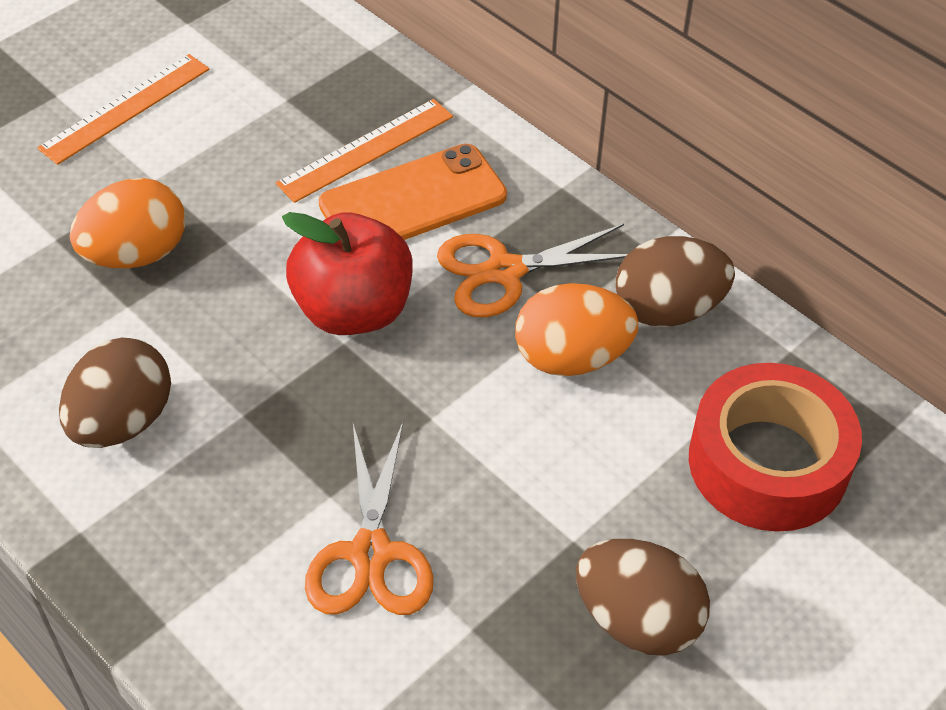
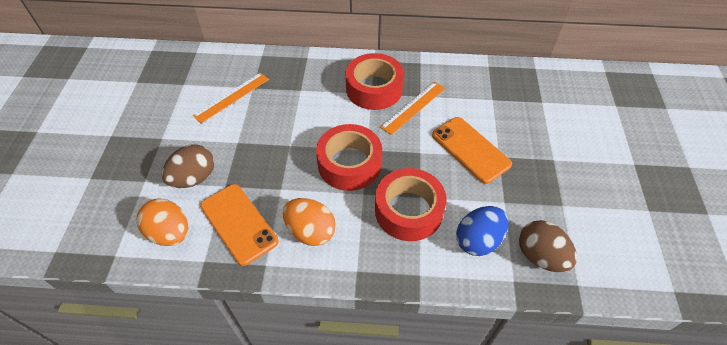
blue egg: 0 -> 1
brown egg: 3 -> 2
orange phone: 1 -> 2
orange scissors: 2 -> 0
red apple: 1 -> 0
red tape: 1 -> 3

